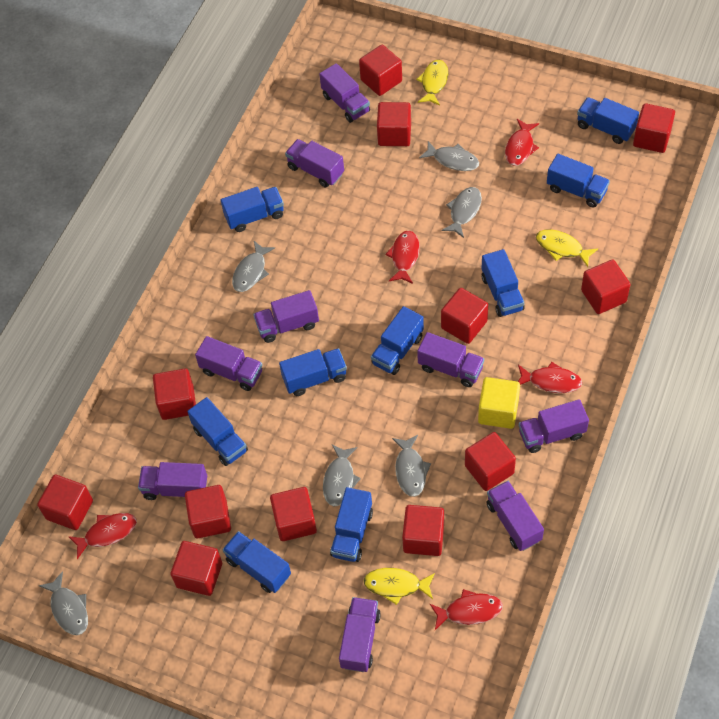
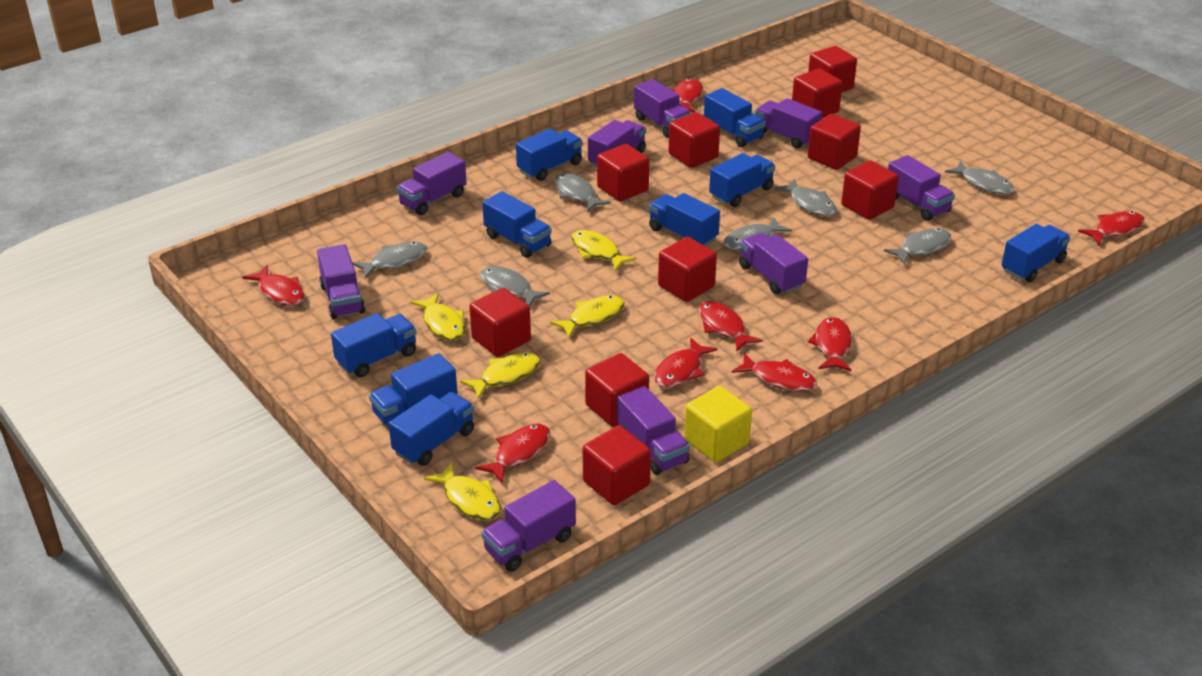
grey fish: 6 -> 7
red cube: 12 -> 10
red fish: 5 -> 8
yellow fish: 3 -> 5

